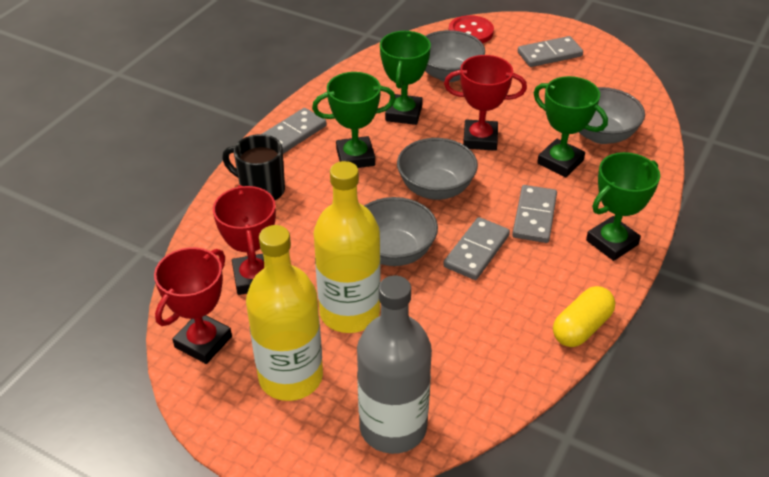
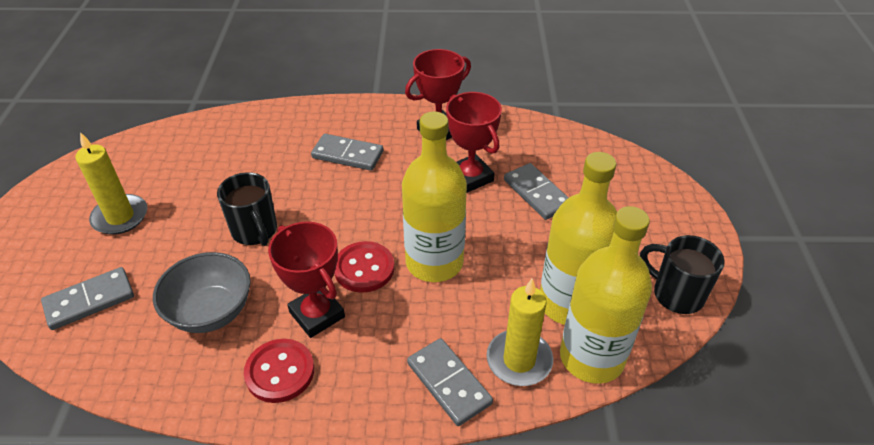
black mug: 1 -> 2
green trophy: 4 -> 0
grey bottle: 1 -> 0
grey bowl: 4 -> 1
red button: 1 -> 2
yellow bottle: 2 -> 3
yellow candle: 0 -> 2
yellow capsule: 1 -> 0

